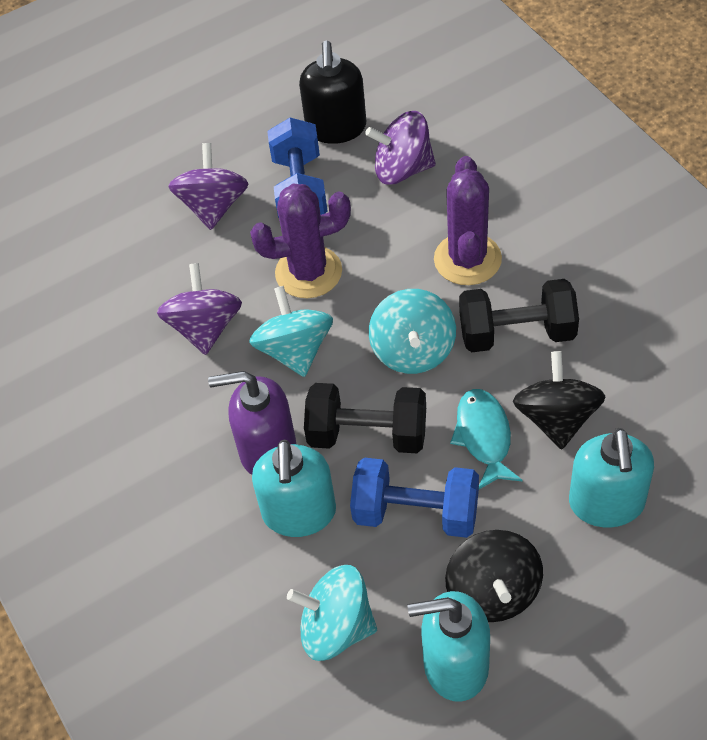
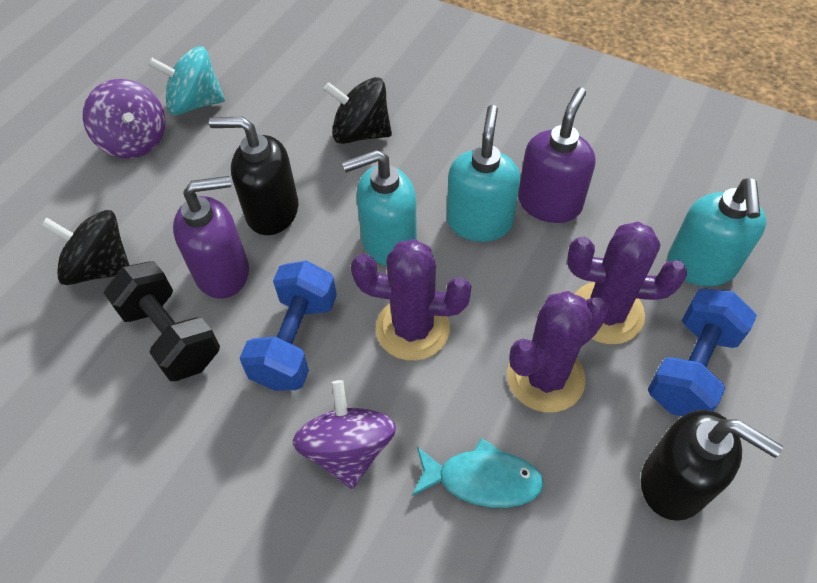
black dumbbell: 2 -> 1
black soap dispenser: 1 -> 2
purple cactus: 2 -> 3
purple soap dispenser: 1 -> 2
purple spinning top: 3 -> 2
turquoise spinning top: 3 -> 1

